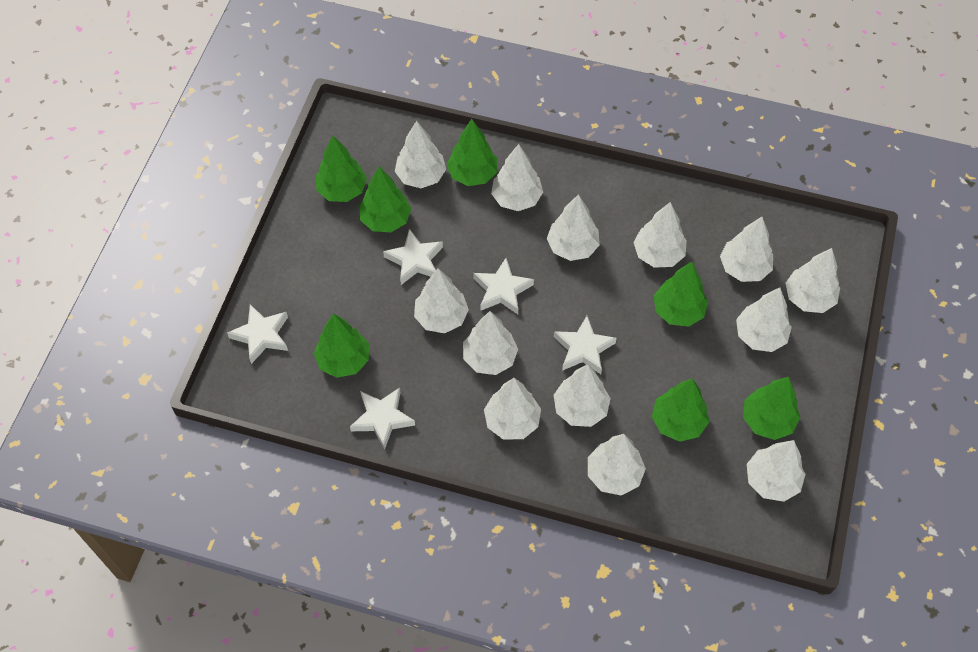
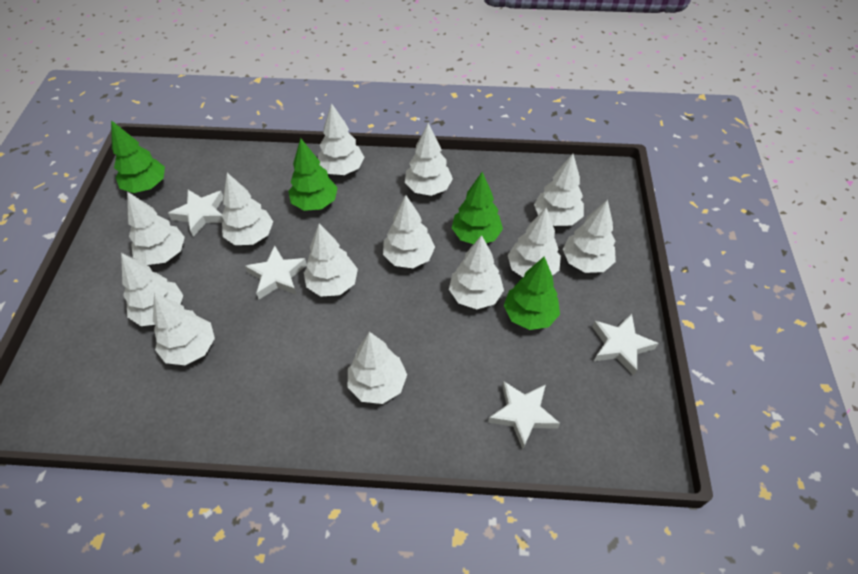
green tree: 7 -> 4
white star: 5 -> 4

